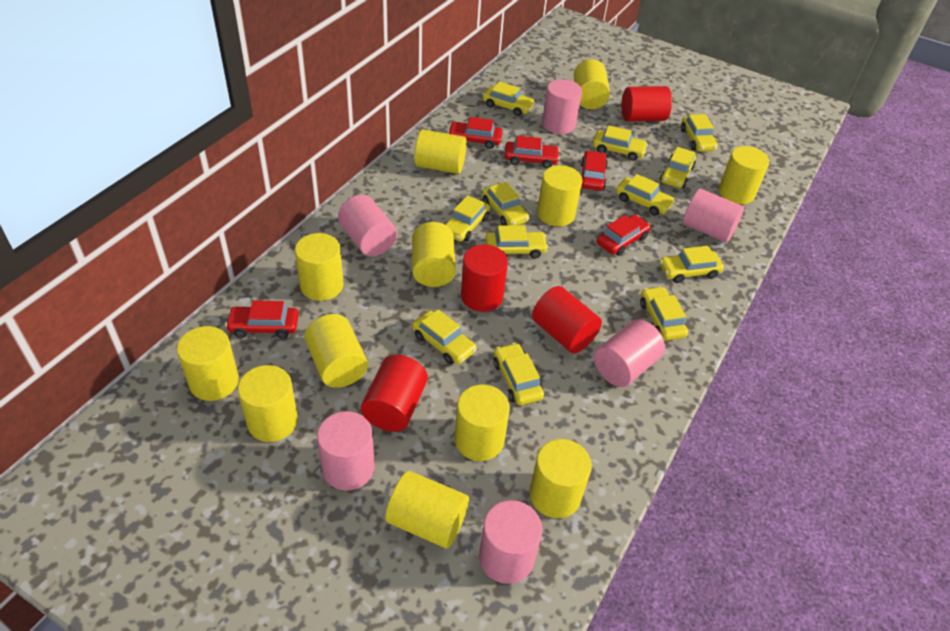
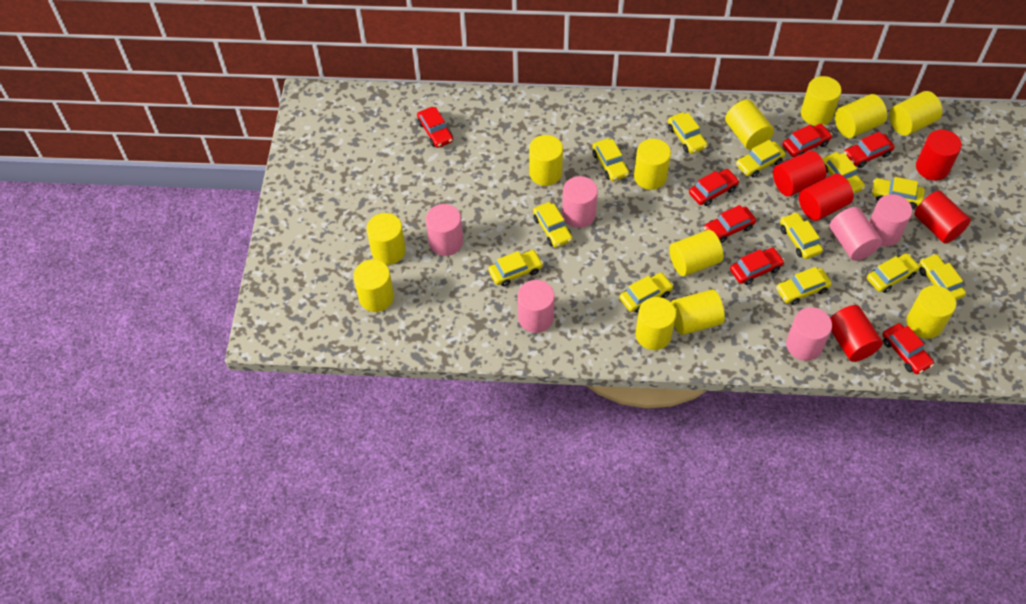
red car: 5 -> 7
red cylinder: 4 -> 5

